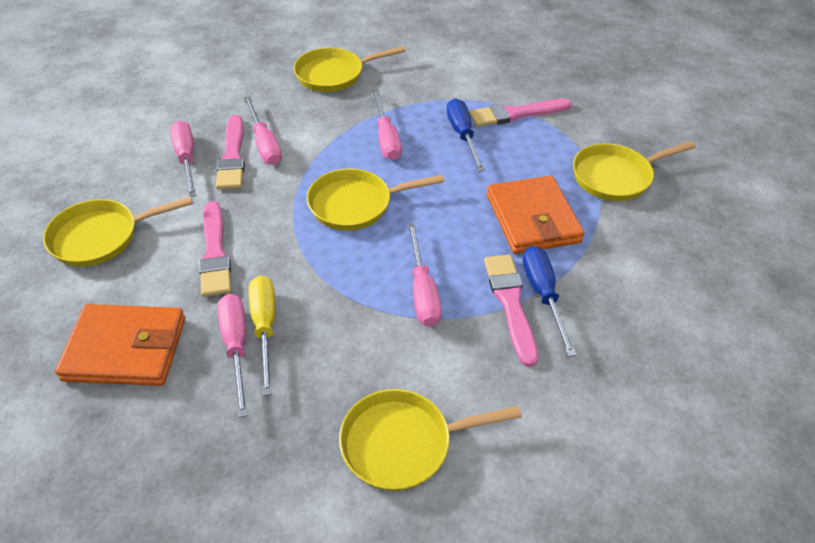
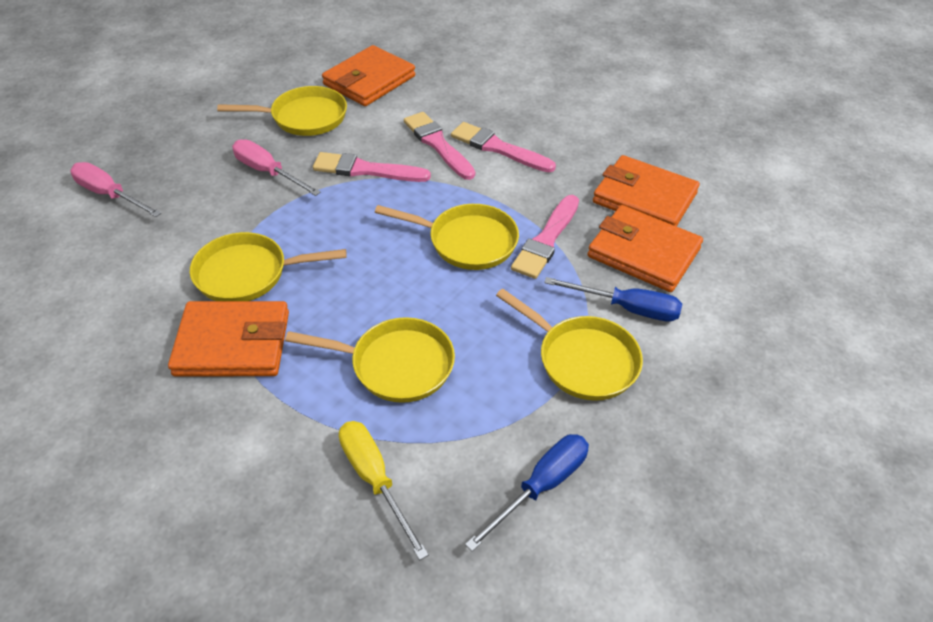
orange wallet: 2 -> 4
pink screwdriver: 5 -> 2

